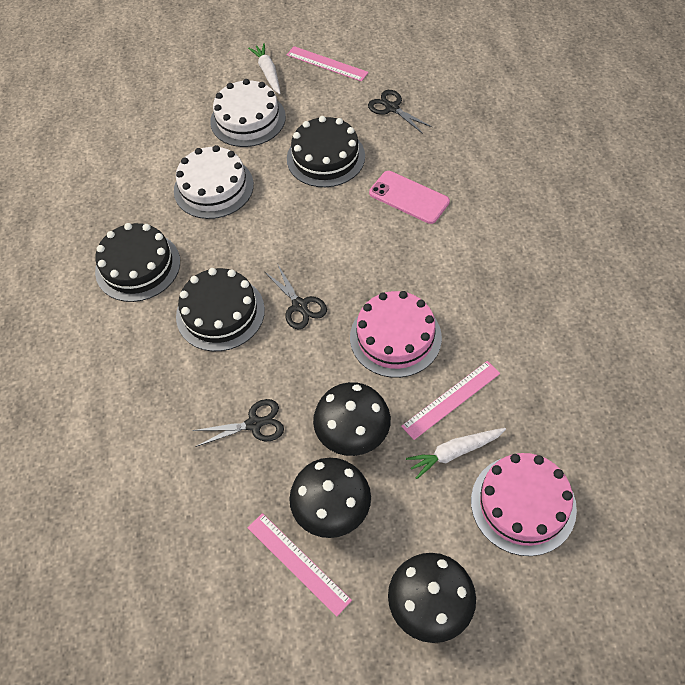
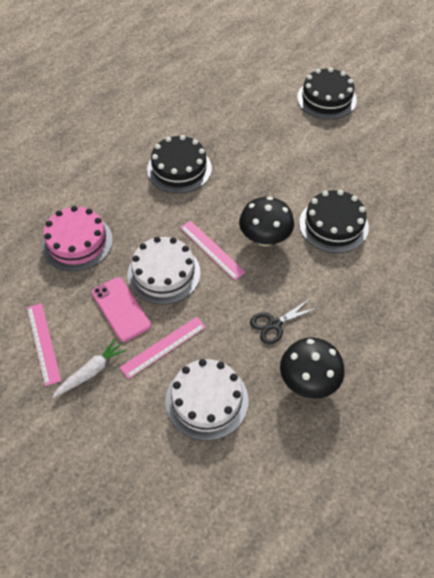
black mushroom: 3 -> 2
black scissors: 3 -> 1
pink cake: 2 -> 1
white carrot: 2 -> 1

